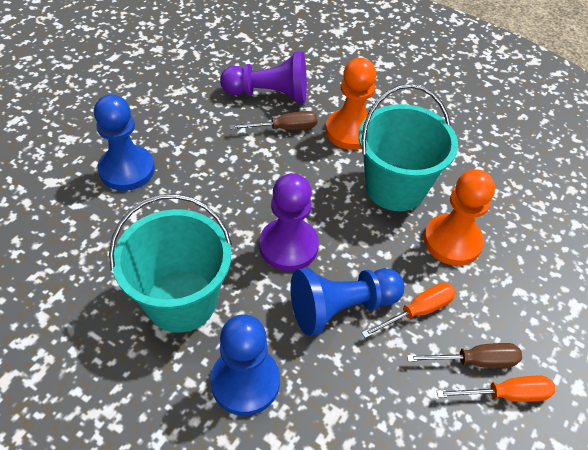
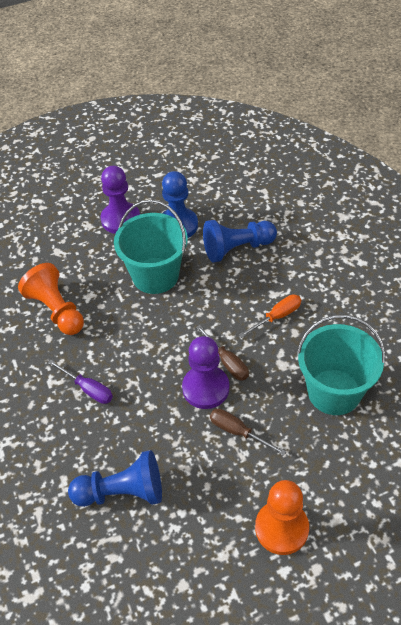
orange screwdriver: 2 -> 1
purple screwdriver: 0 -> 1

